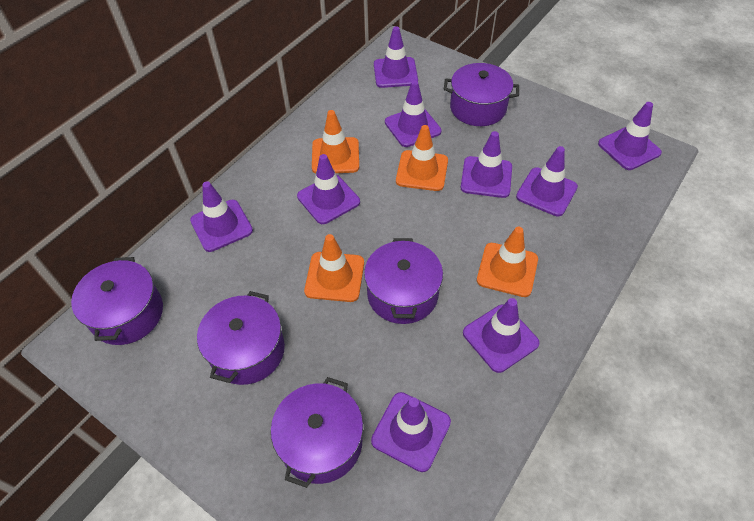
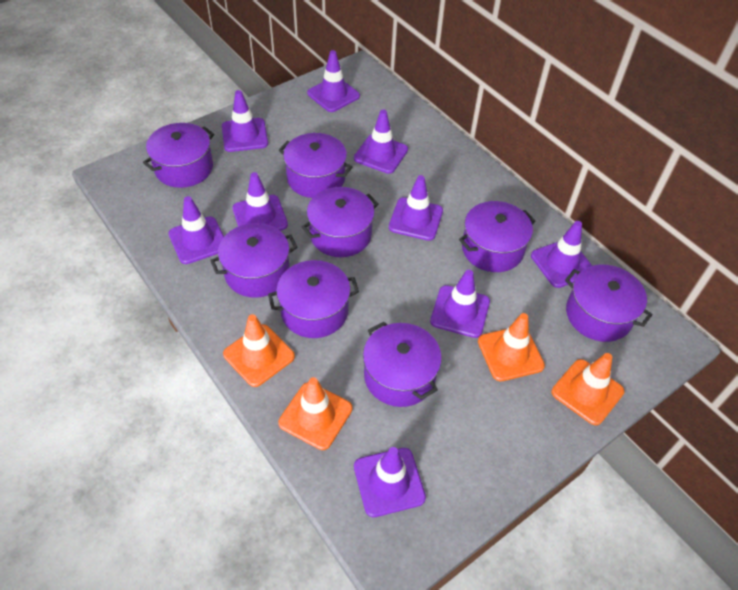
purple pot: 5 -> 8

